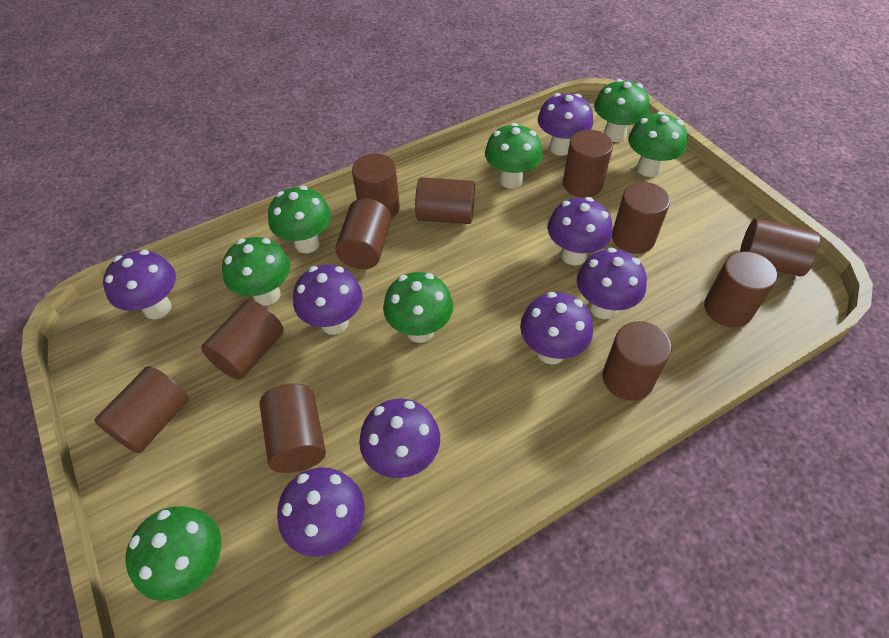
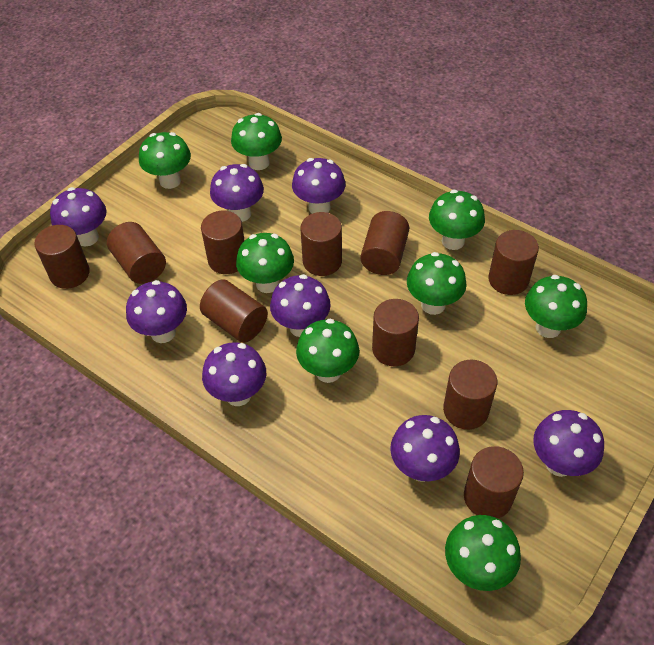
brown cylinder: 11 -> 10
green mushroom: 7 -> 8

